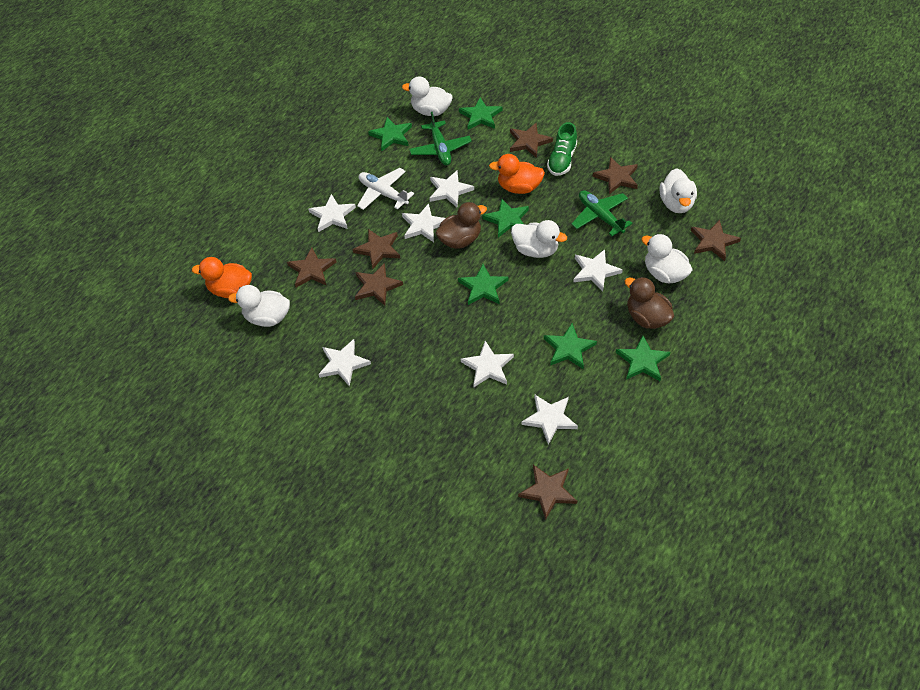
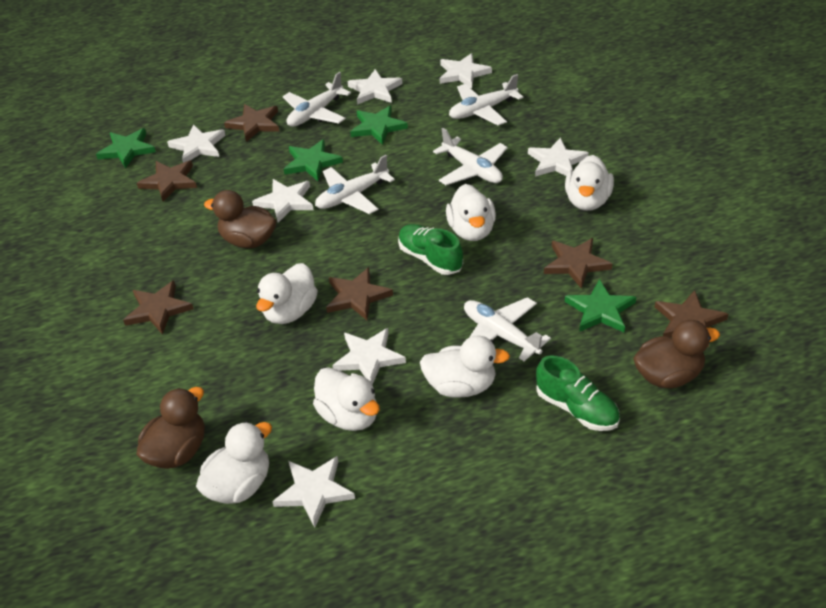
brown duck: 2 -> 3
brown star: 7 -> 6
green plane: 2 -> 0
green shoe: 1 -> 2
green star: 6 -> 4
orange duck: 2 -> 0
white duck: 5 -> 6
white plane: 1 -> 5

